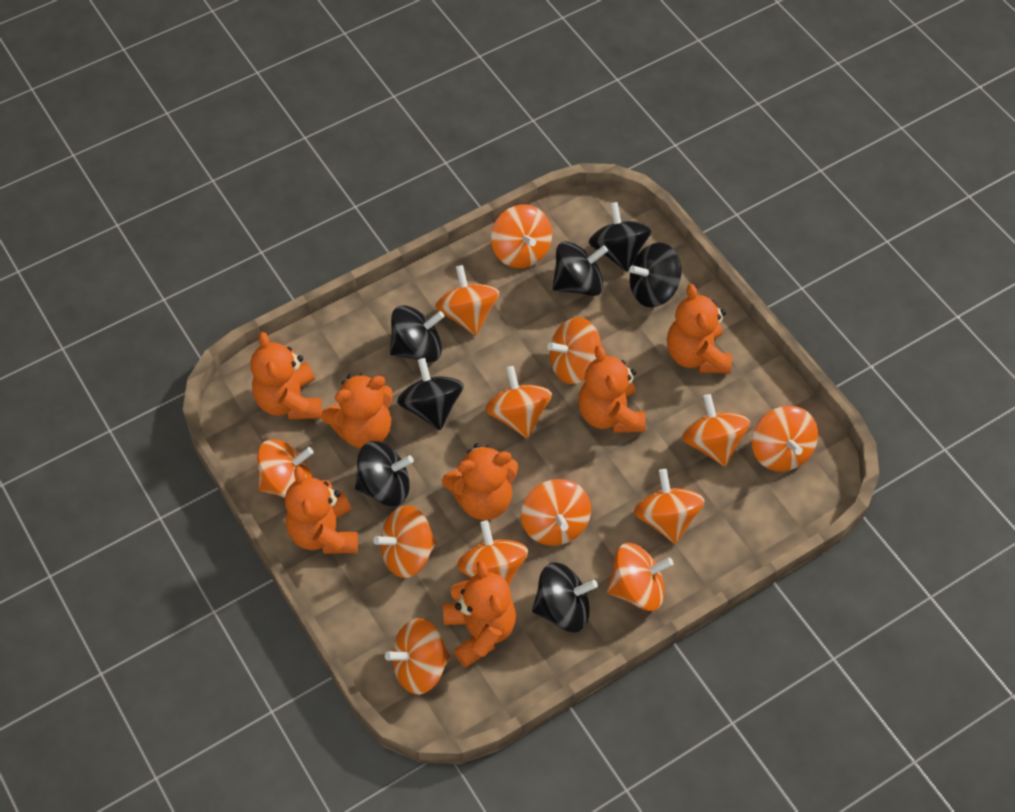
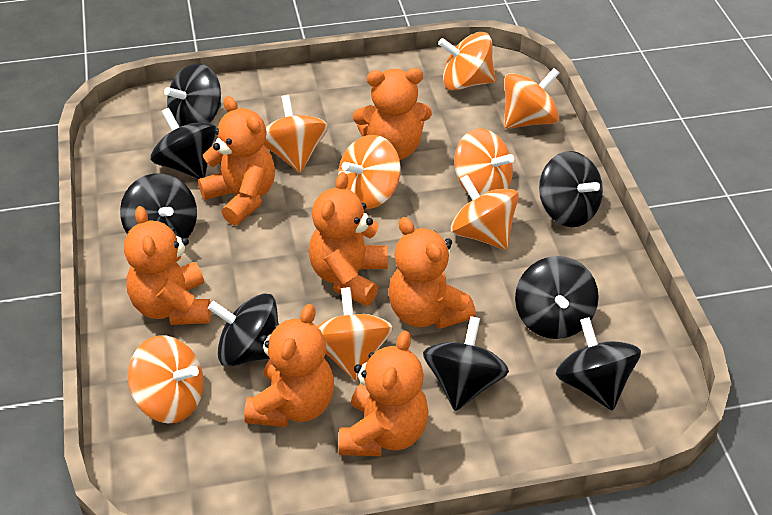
black spinning top: 7 -> 8
orange spinning top: 13 -> 8

